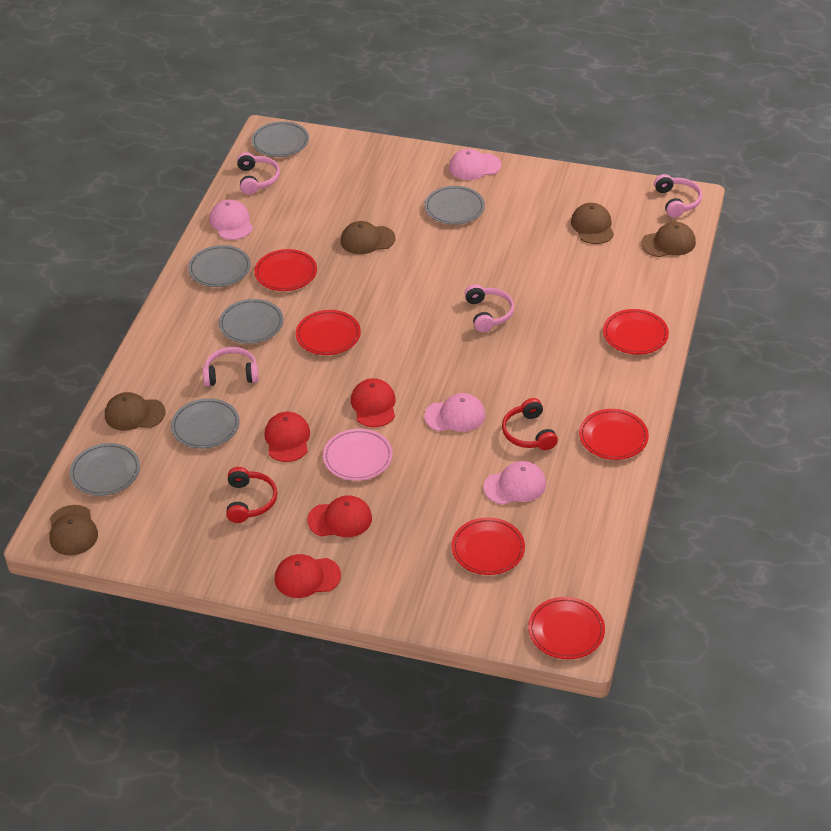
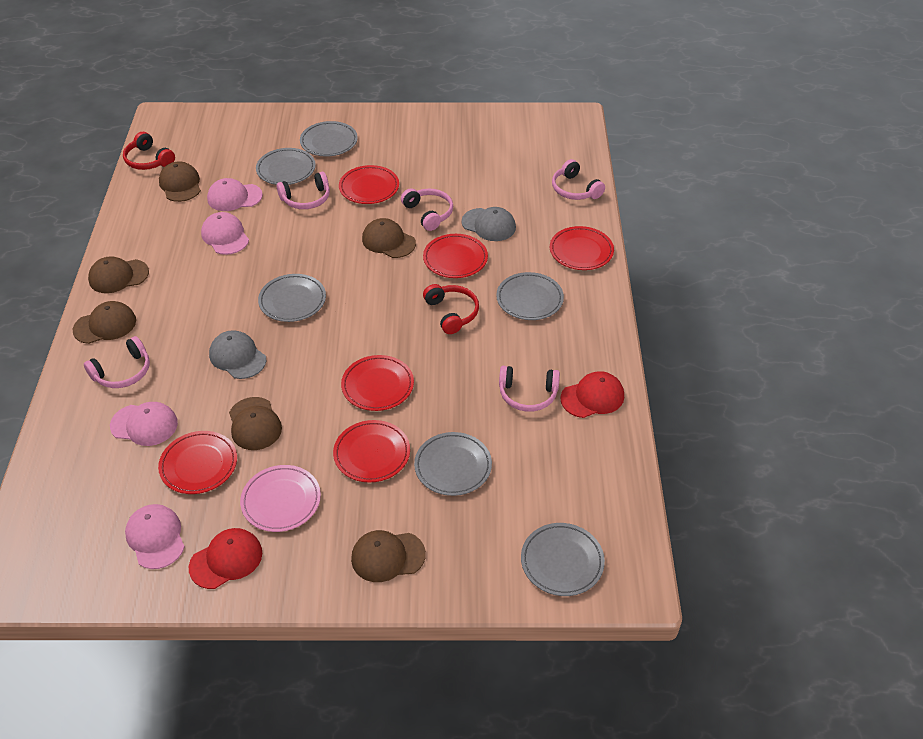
brown cap: 5 -> 6
grey cap: 0 -> 2
pink headphones: 4 -> 5
red cap: 4 -> 2

